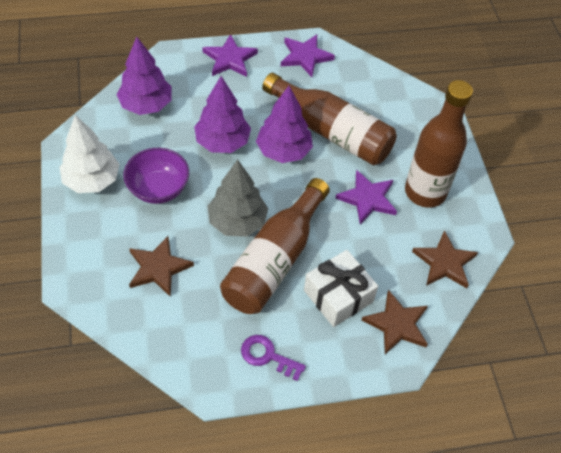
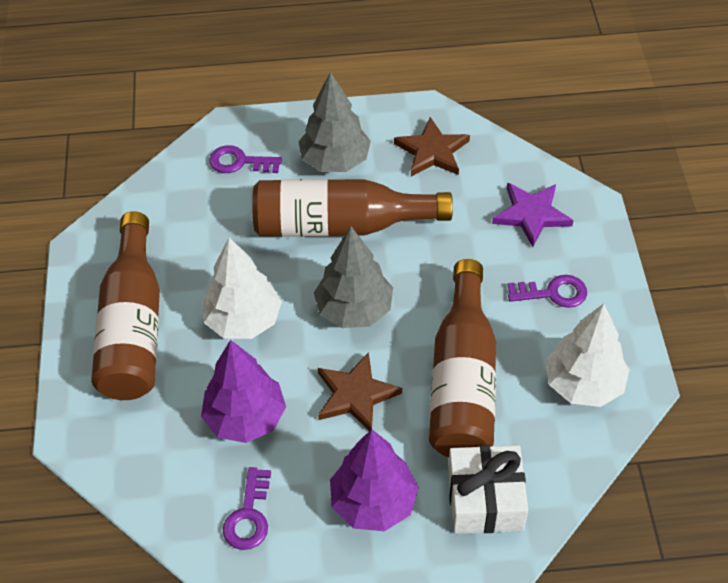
brown star: 3 -> 2
grey tree: 1 -> 2
purple bowl: 1 -> 0
purple key: 1 -> 3
purple star: 3 -> 1
purple tree: 3 -> 2
white tree: 1 -> 2

